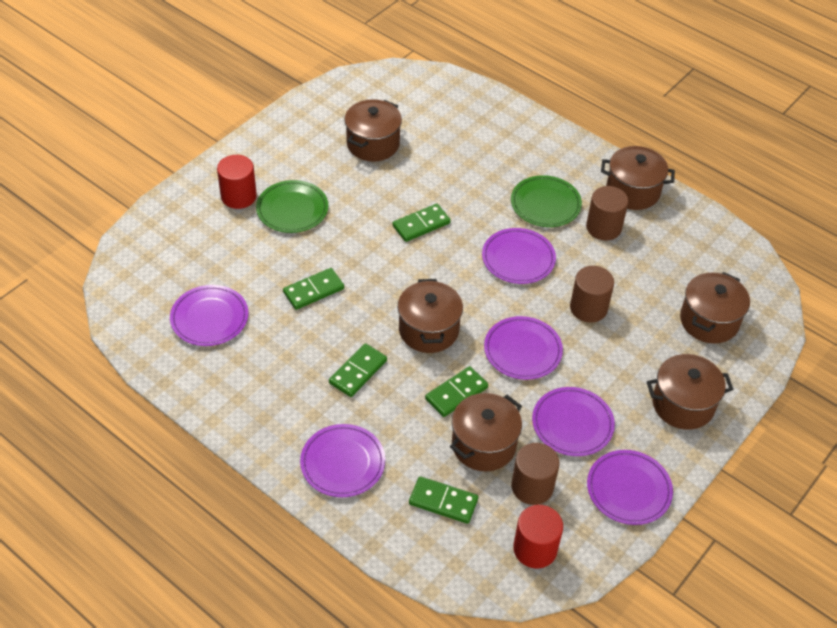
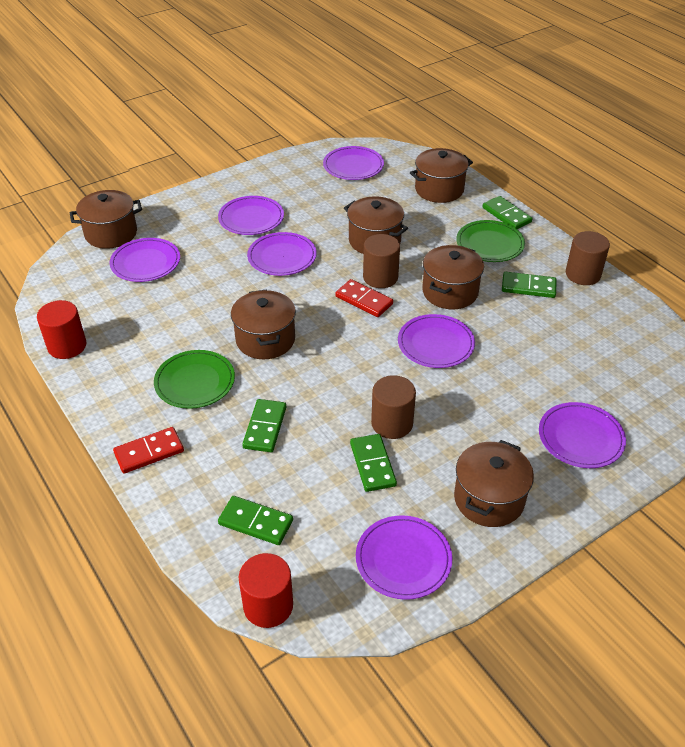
purple plate: 6 -> 7
red domino: 0 -> 2

